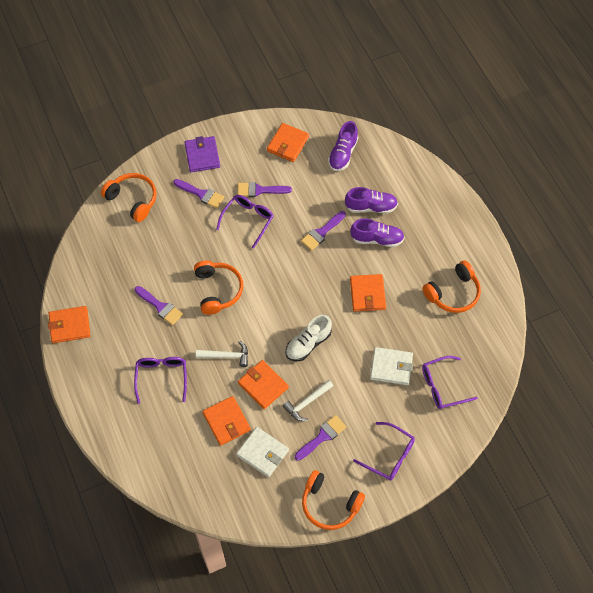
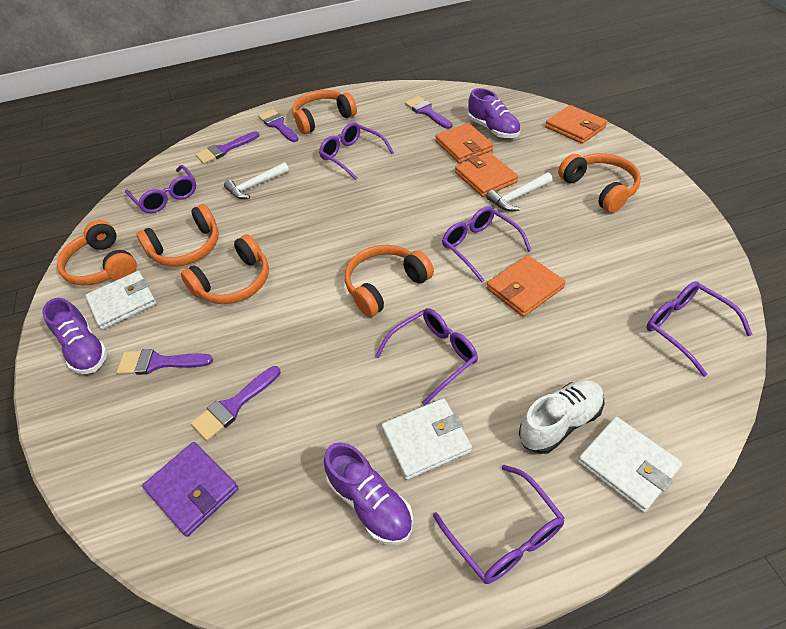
orange headphones: 4 -> 6
orange wallet: 5 -> 4
purple glasses: 4 -> 6
white wallet: 2 -> 3

